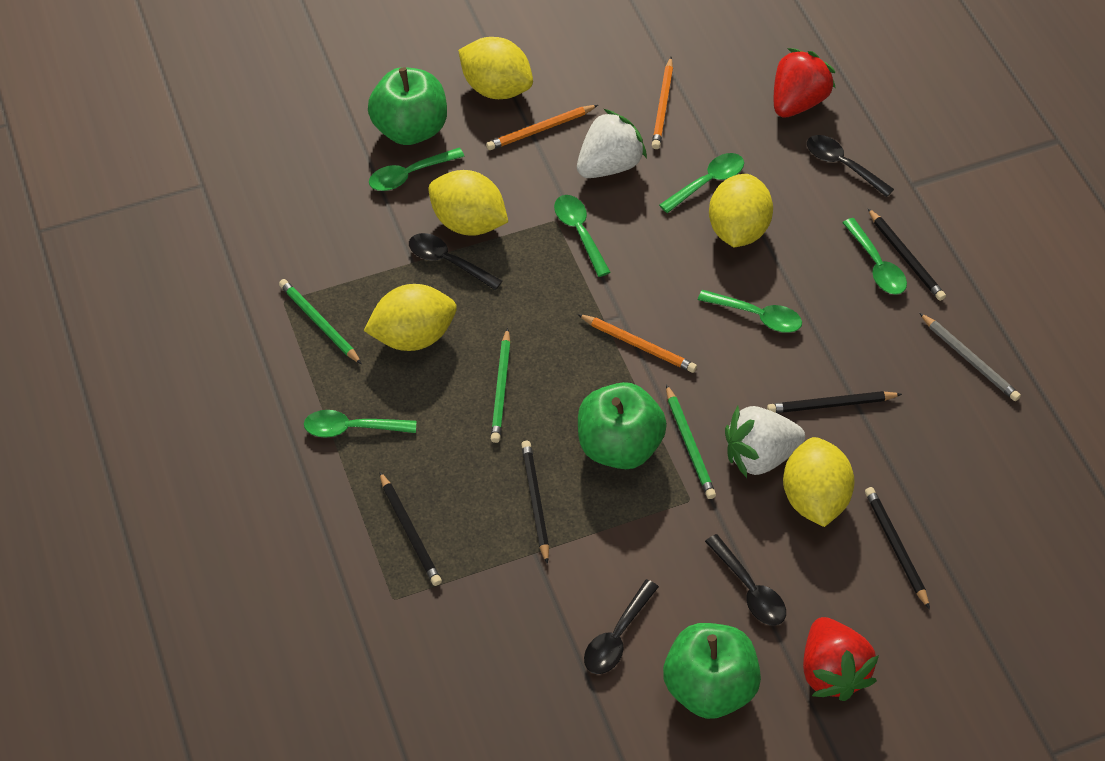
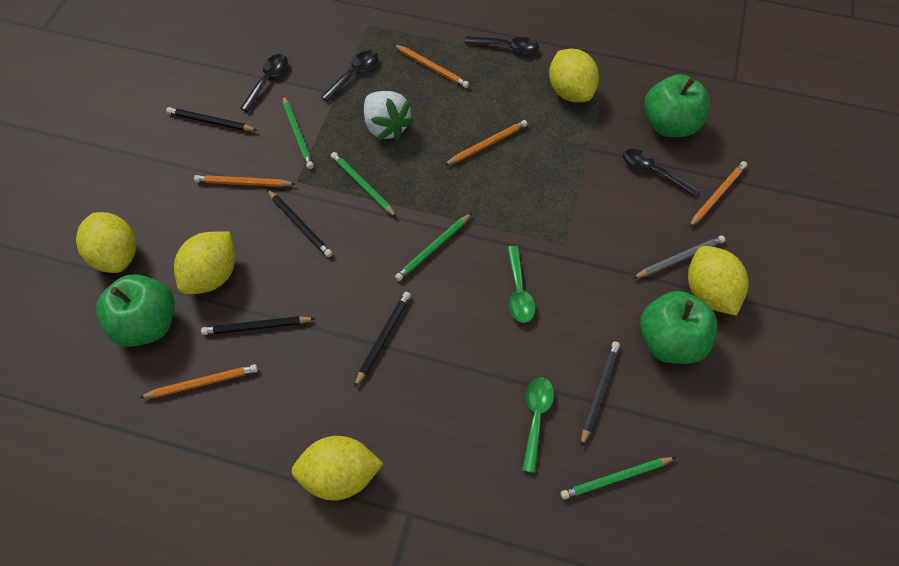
green pencil: 3 -> 4
green spoon: 6 -> 2
orange pencil: 3 -> 5
red strawberry: 2 -> 0
white strawberry: 2 -> 1

